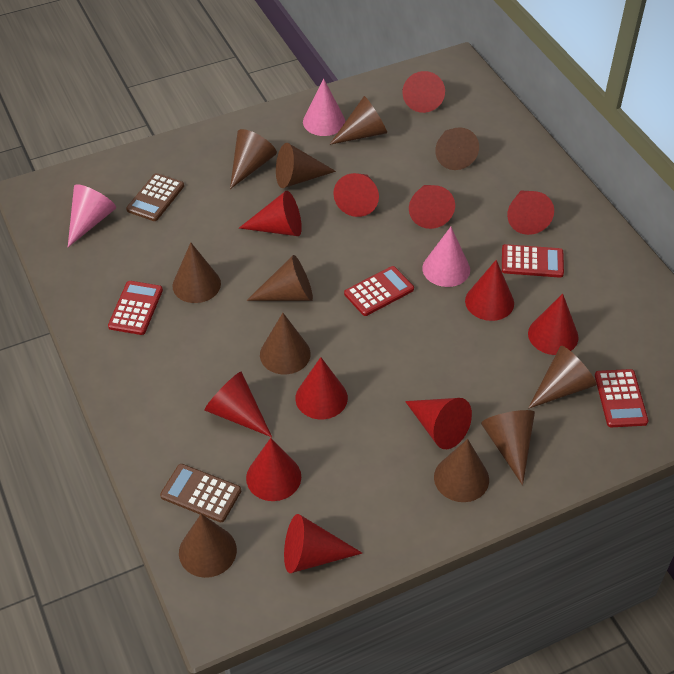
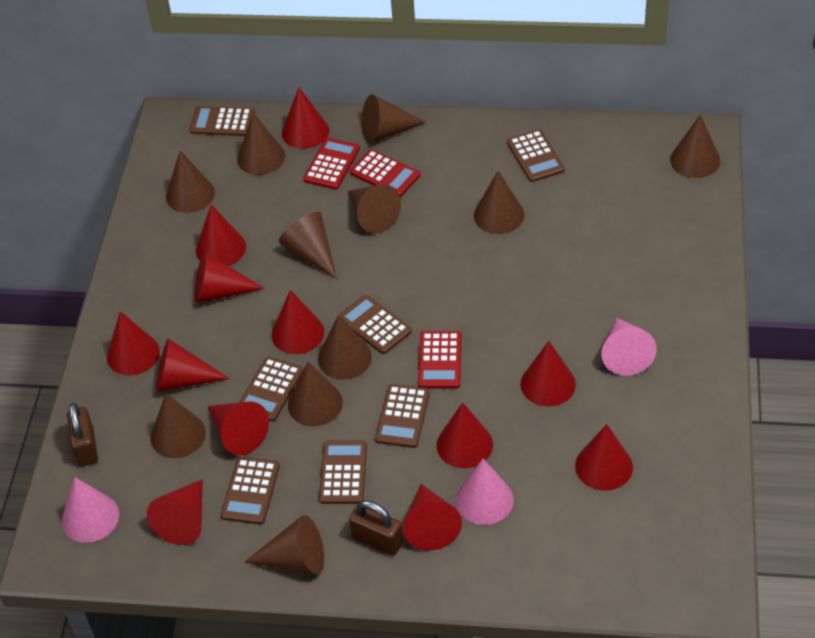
brown calculator: 2 -> 7
brown padlock: 0 -> 2
red calculator: 4 -> 3

